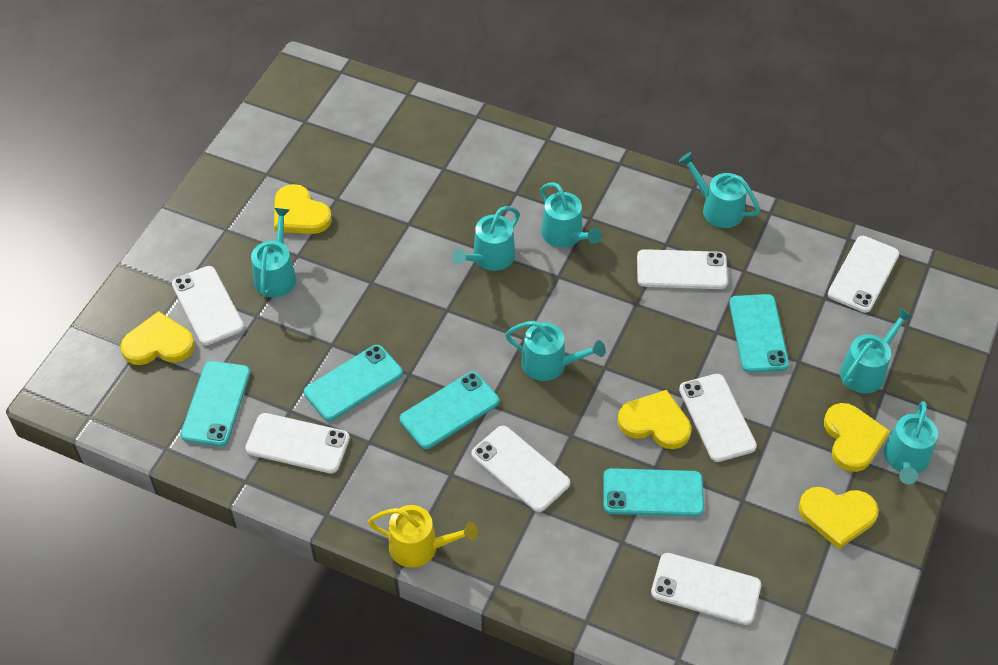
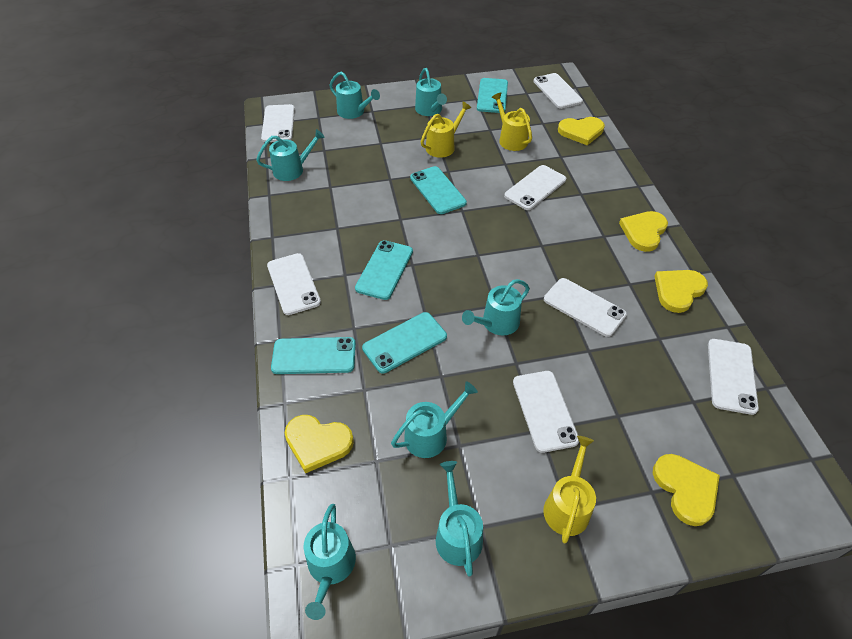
yellow watering can: 1 -> 3

